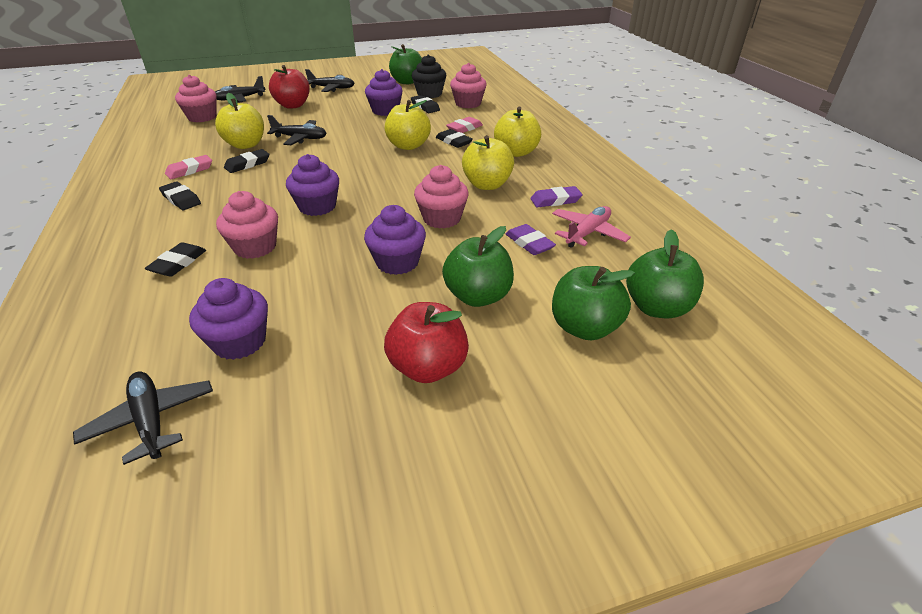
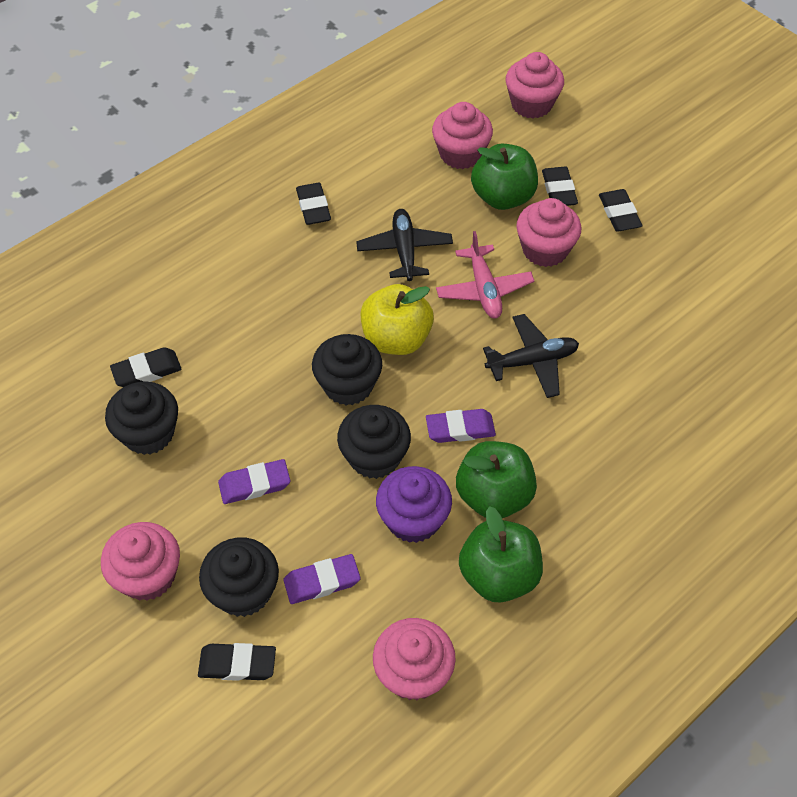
black cupcake: 1 -> 4
black plane: 4 -> 2
green apple: 4 -> 3
pink cupcake: 4 -> 5
pink eraser: 2 -> 0
purple cupcake: 4 -> 1
purple eraser: 2 -> 3
red apple: 2 -> 0
yellow apple: 4 -> 1

